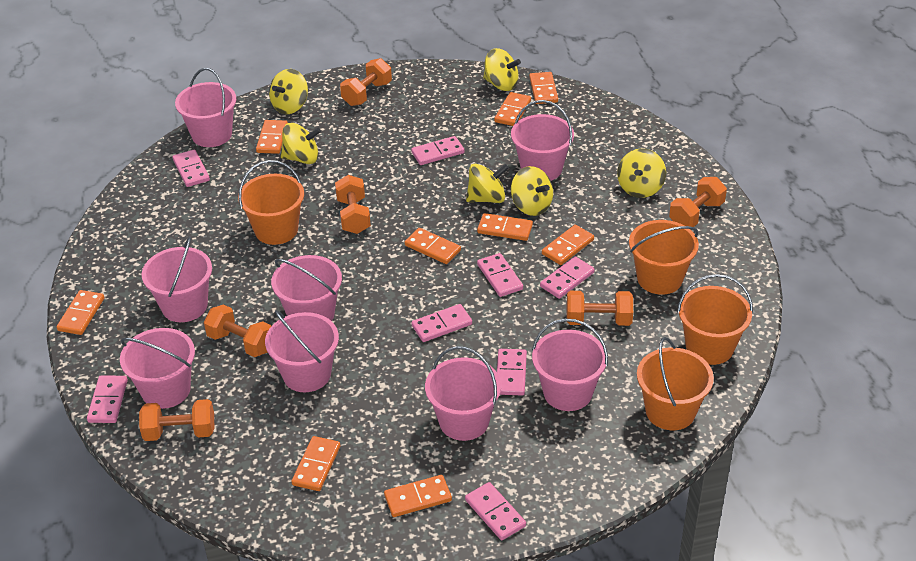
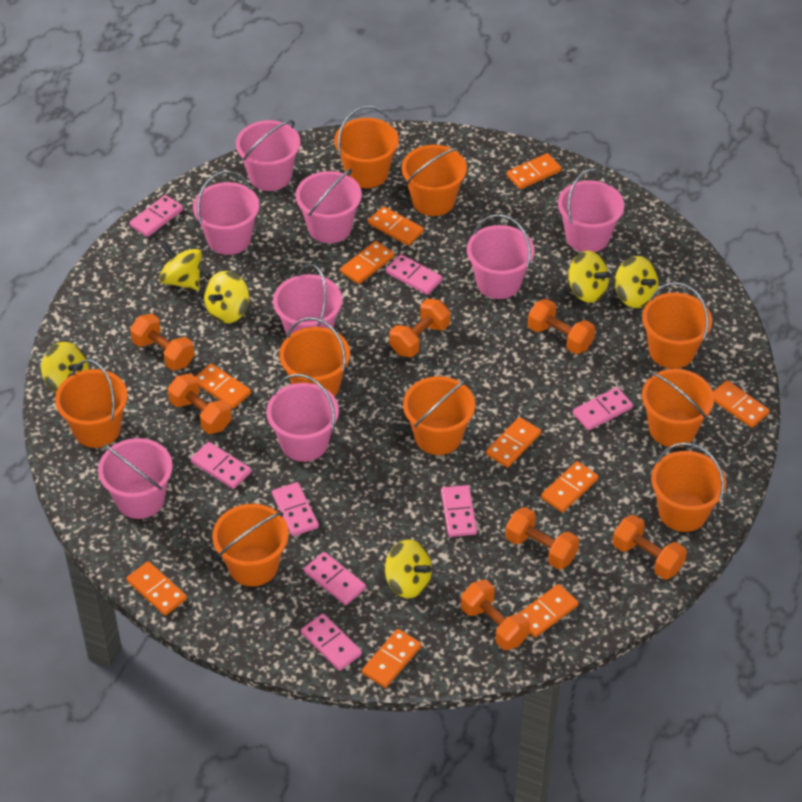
orange bucket: 4 -> 9
orange domino: 9 -> 10
orange dumbbell: 6 -> 7

